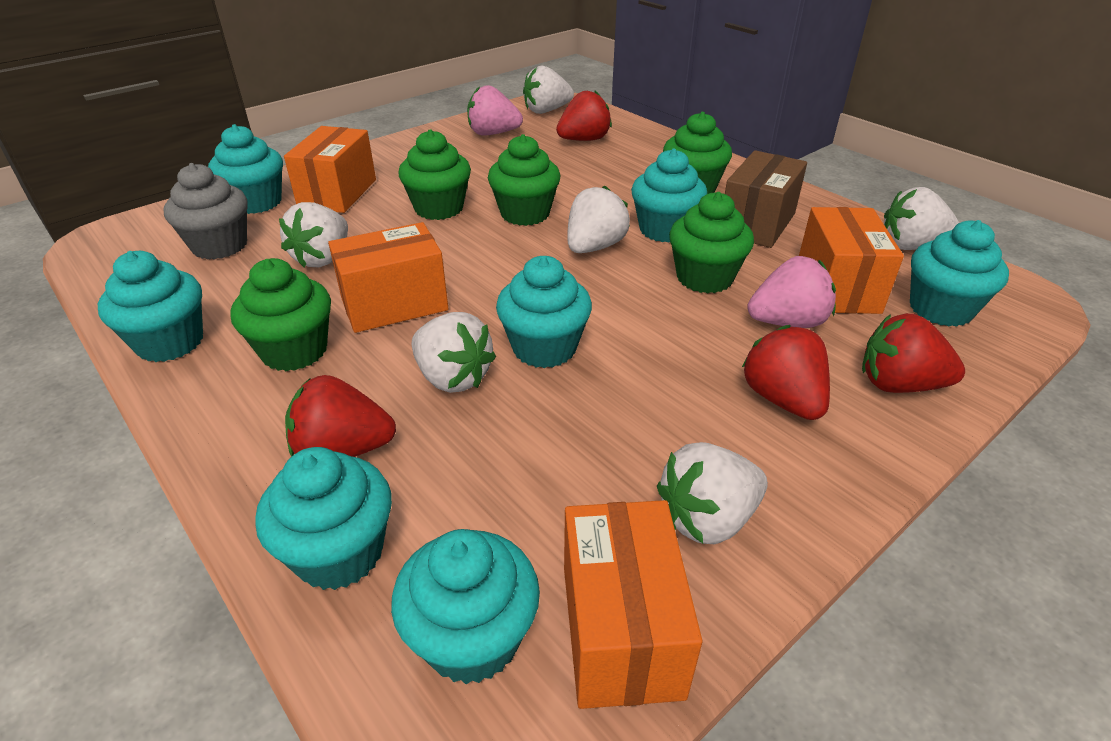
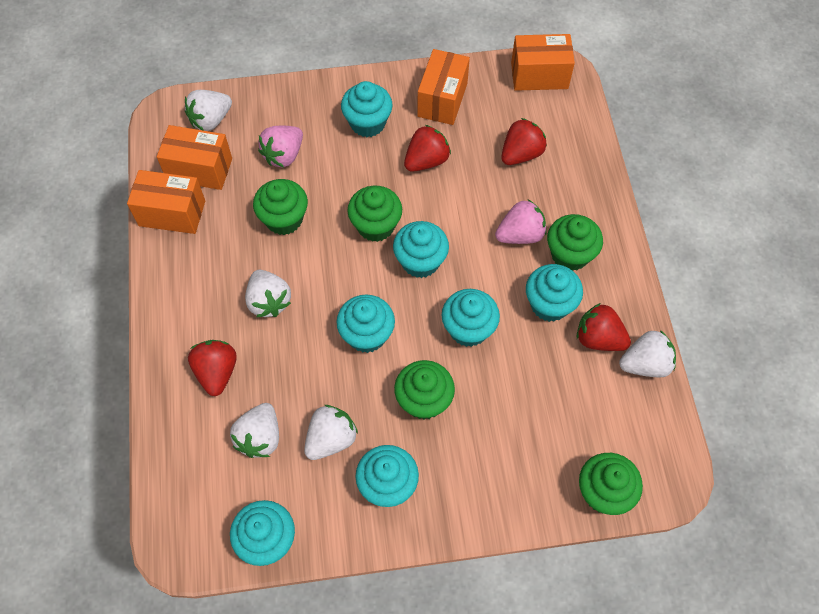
brown box: 1 -> 0
grey cupcake: 1 -> 0
white strawberry: 6 -> 5

